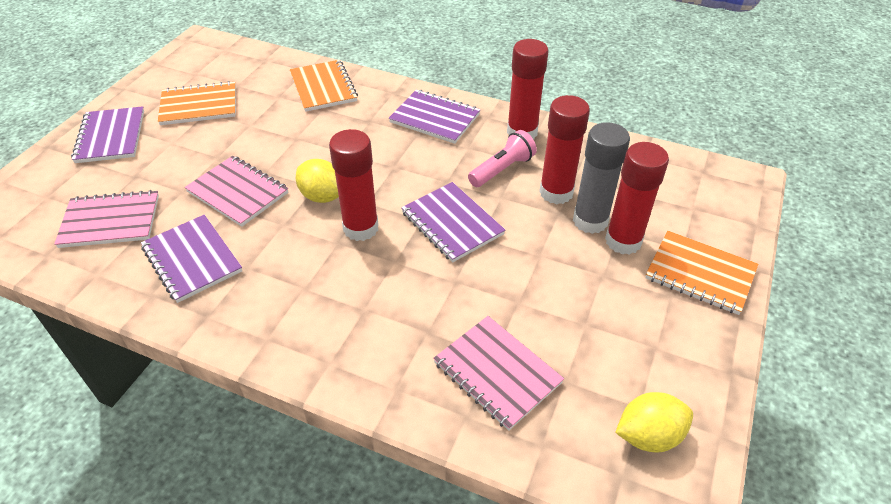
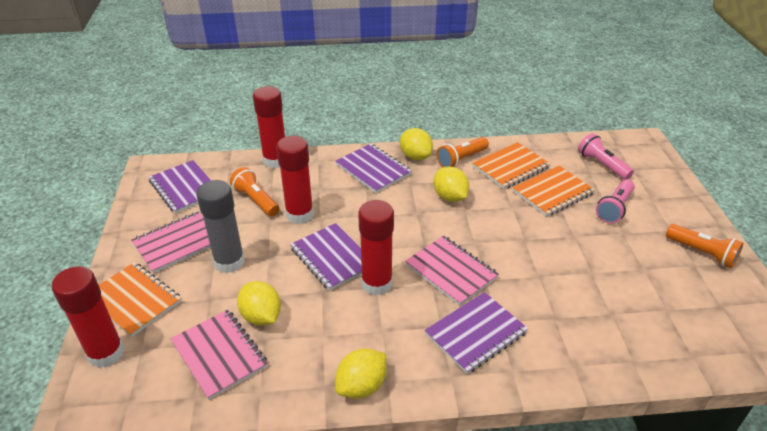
orange flashlight: 0 -> 3
pink flashlight: 1 -> 2
yellow lemon: 2 -> 4

